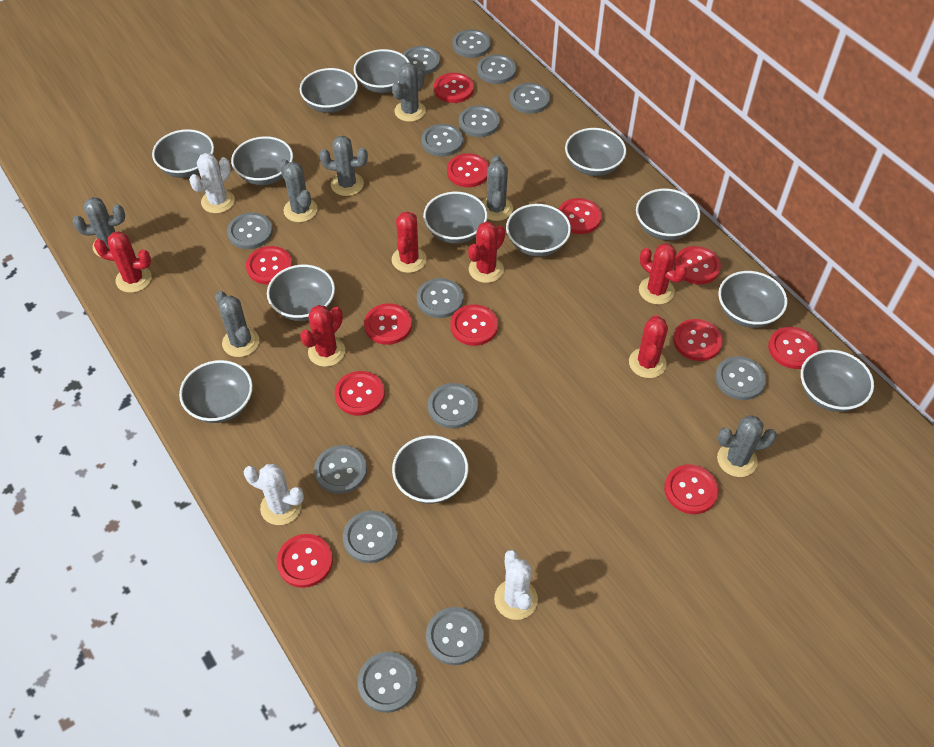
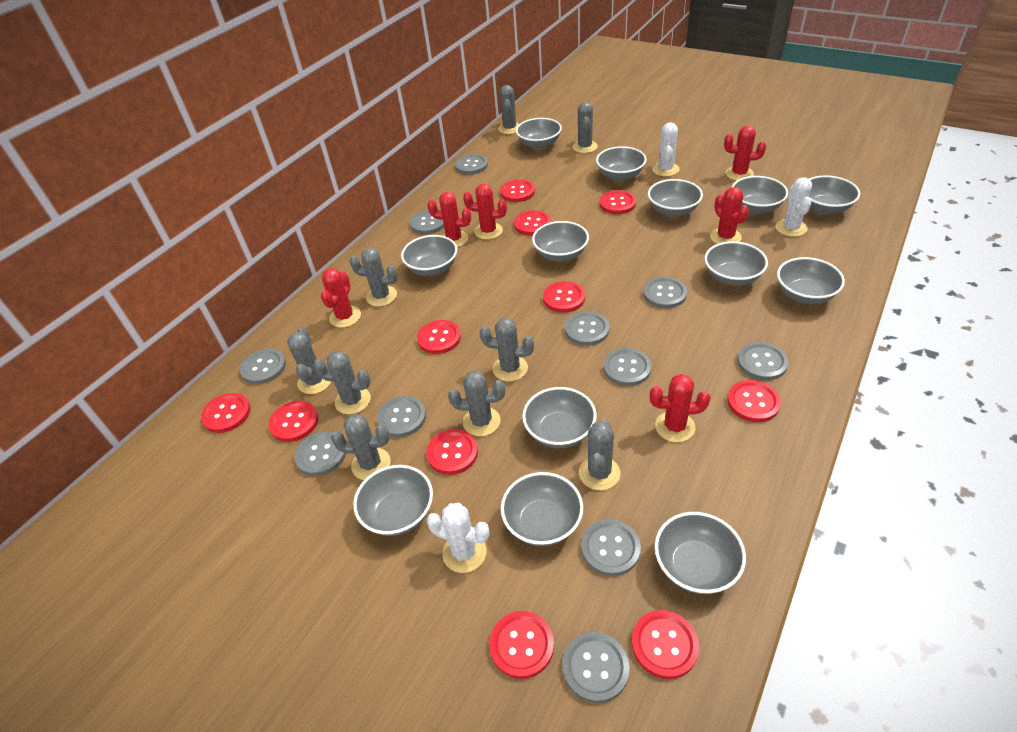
grey button: 14 -> 11
grey cactus: 7 -> 9
red button: 12 -> 11

